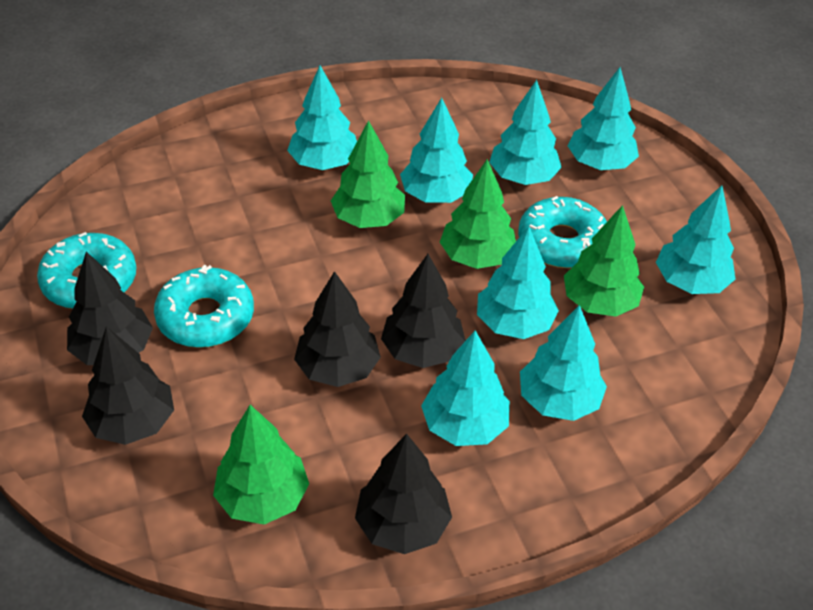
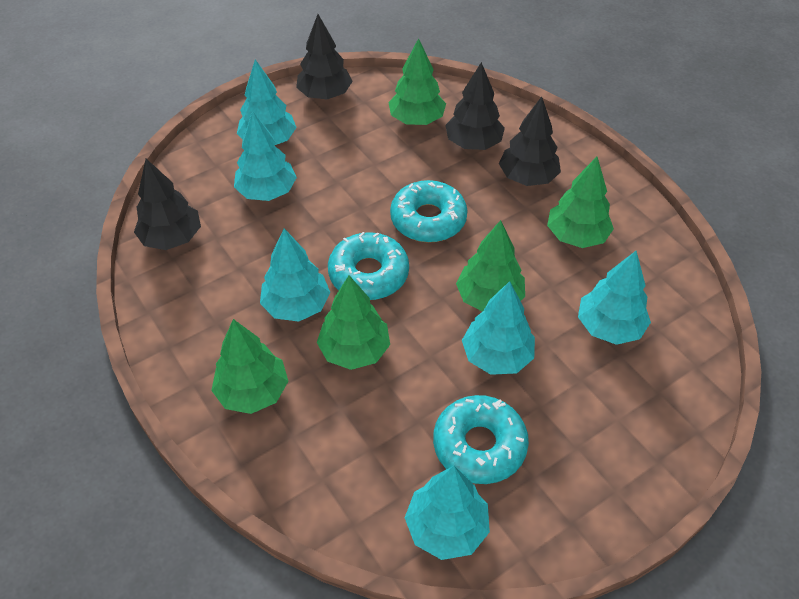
black tree: 5 -> 4
green tree: 4 -> 5
turquoise tree: 8 -> 6

